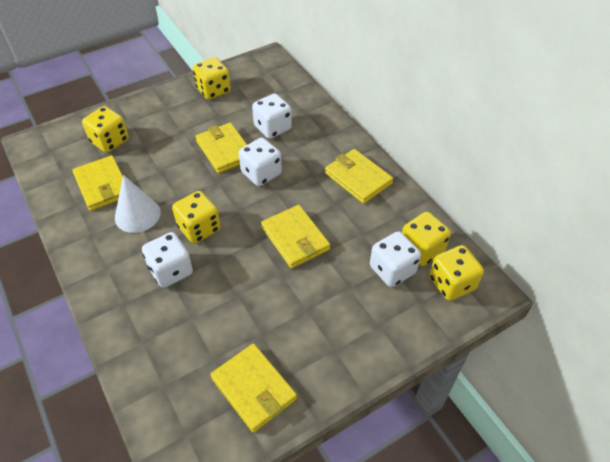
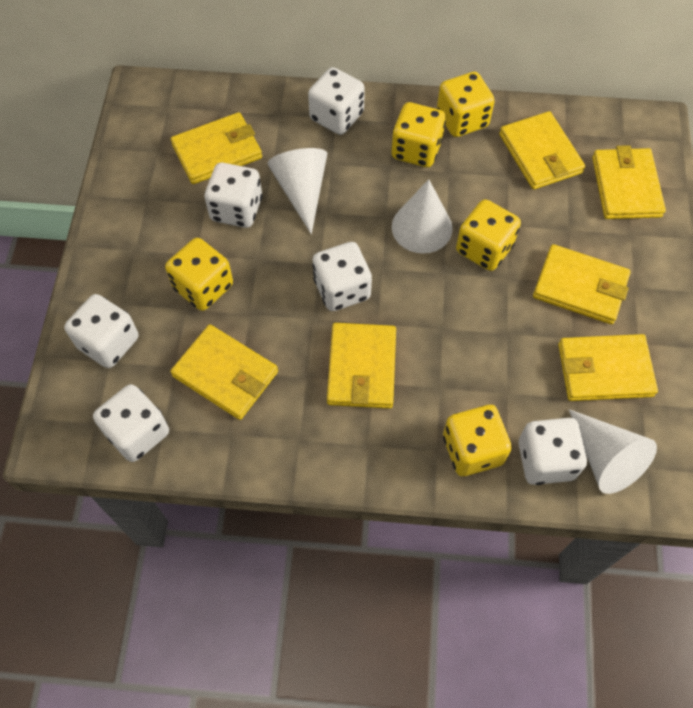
white cone: 1 -> 3
white dice: 4 -> 6
yellow wallet: 5 -> 7

